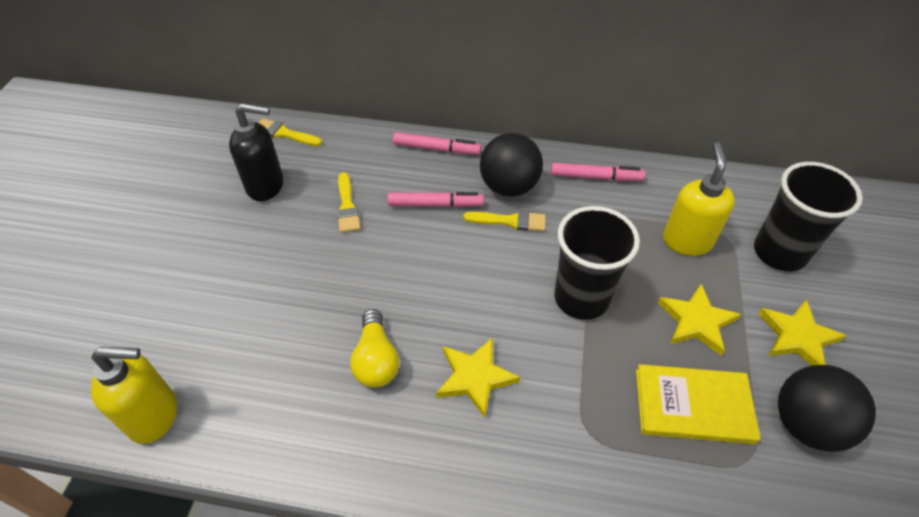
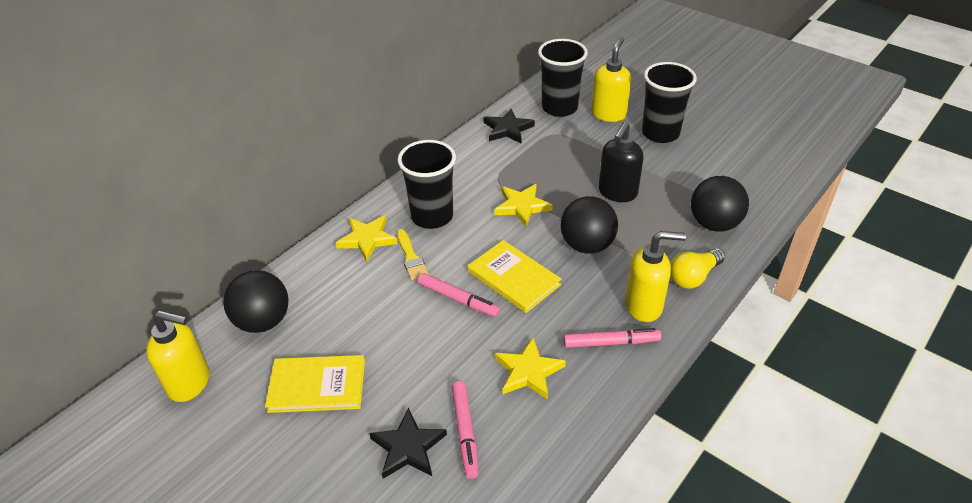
black ball: 2 -> 3
black cup: 2 -> 3
black star: 0 -> 2
yellow book: 1 -> 2
yellow brush: 3 -> 1
yellow soap dispenser: 2 -> 3

